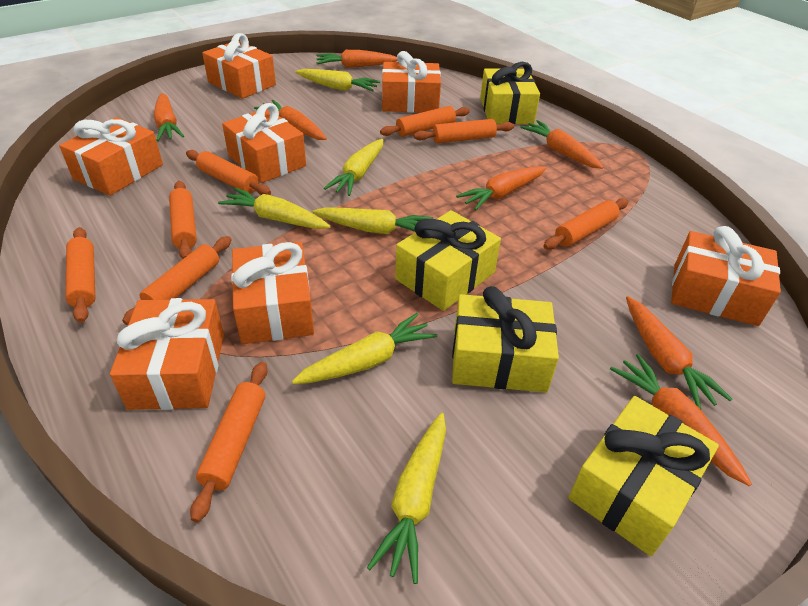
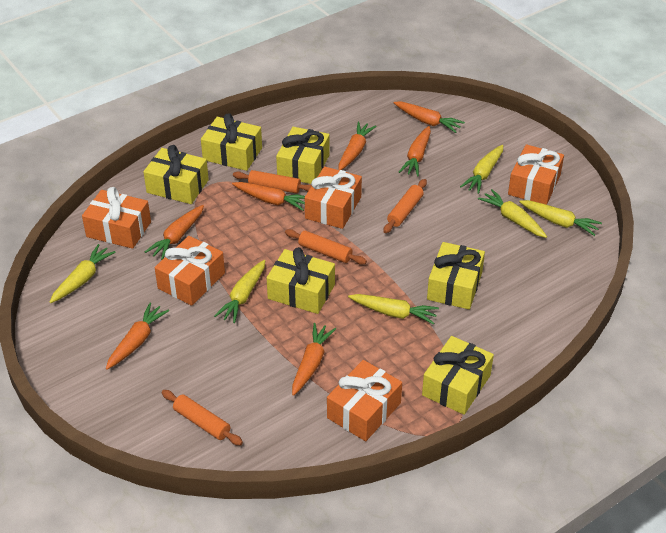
orange gift: 7 -> 5
orange rolling pin: 8 -> 4
yellow gift: 4 -> 6

